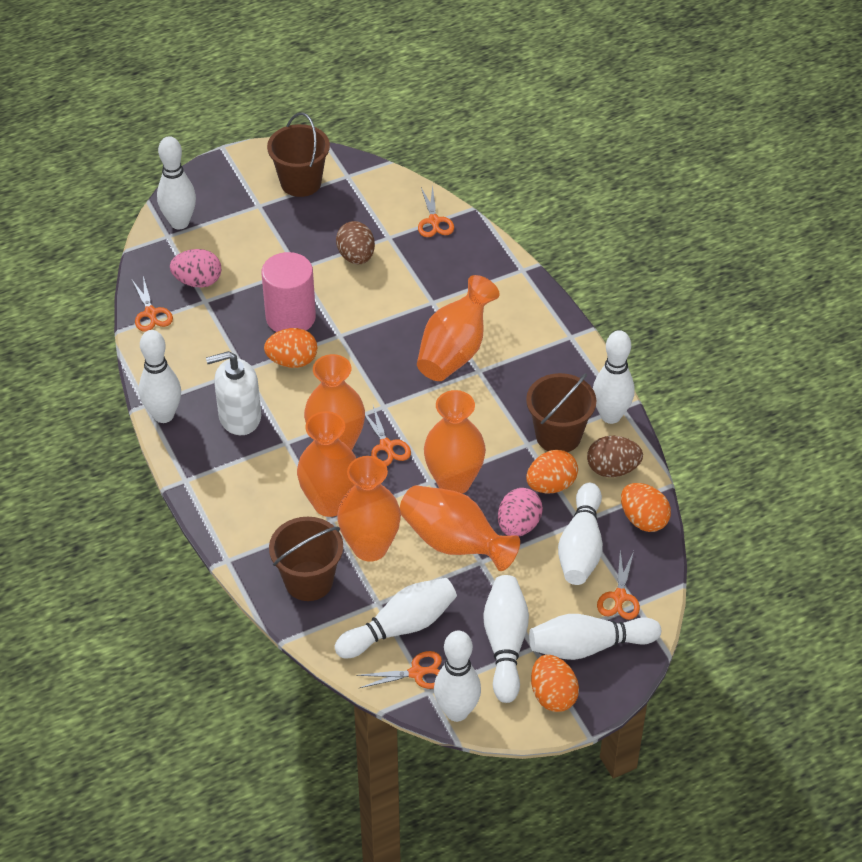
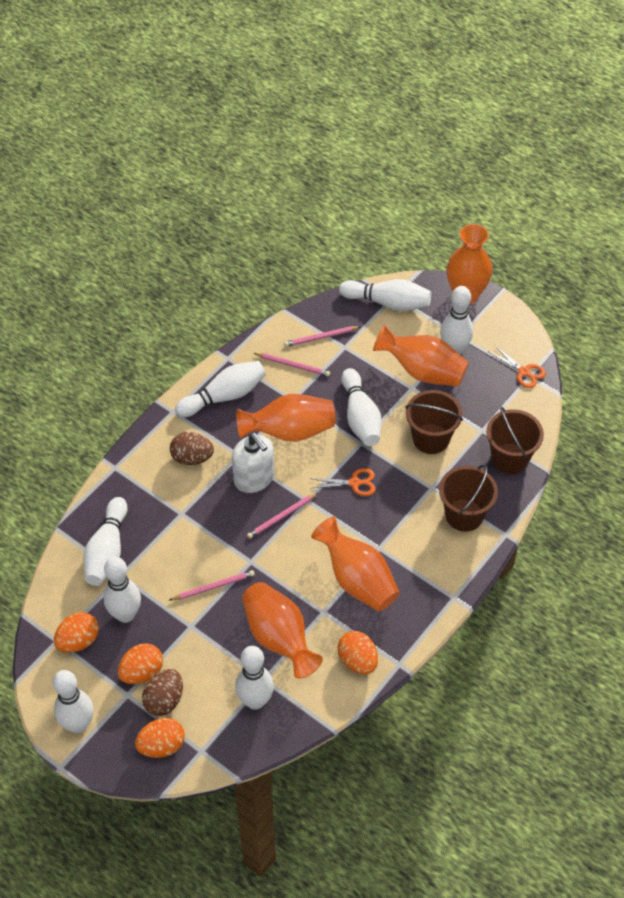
orange scissors: 5 -> 2
orange vase: 6 -> 5
pink cylinder: 1 -> 0
pink egg: 2 -> 0
pink pencil: 0 -> 4

